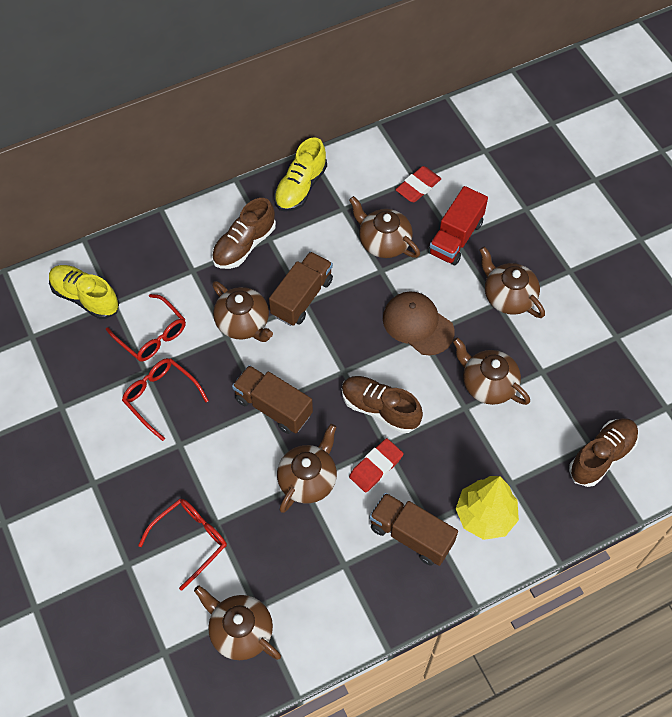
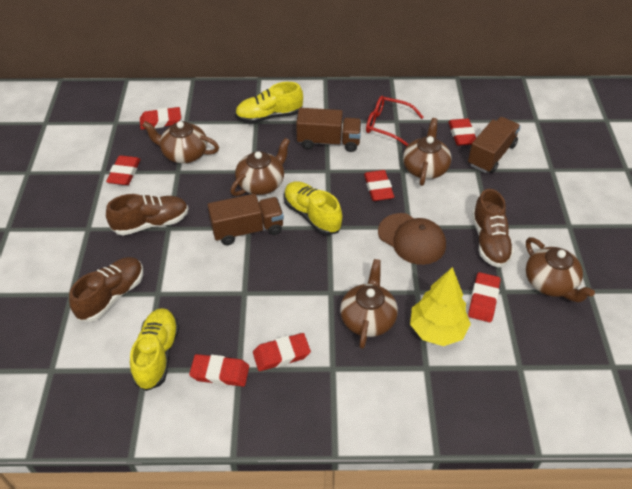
brown teapot: 6 -> 5
red eraser: 2 -> 7
red glasses: 3 -> 1
red truck: 1 -> 0
yellow shoe: 2 -> 3

